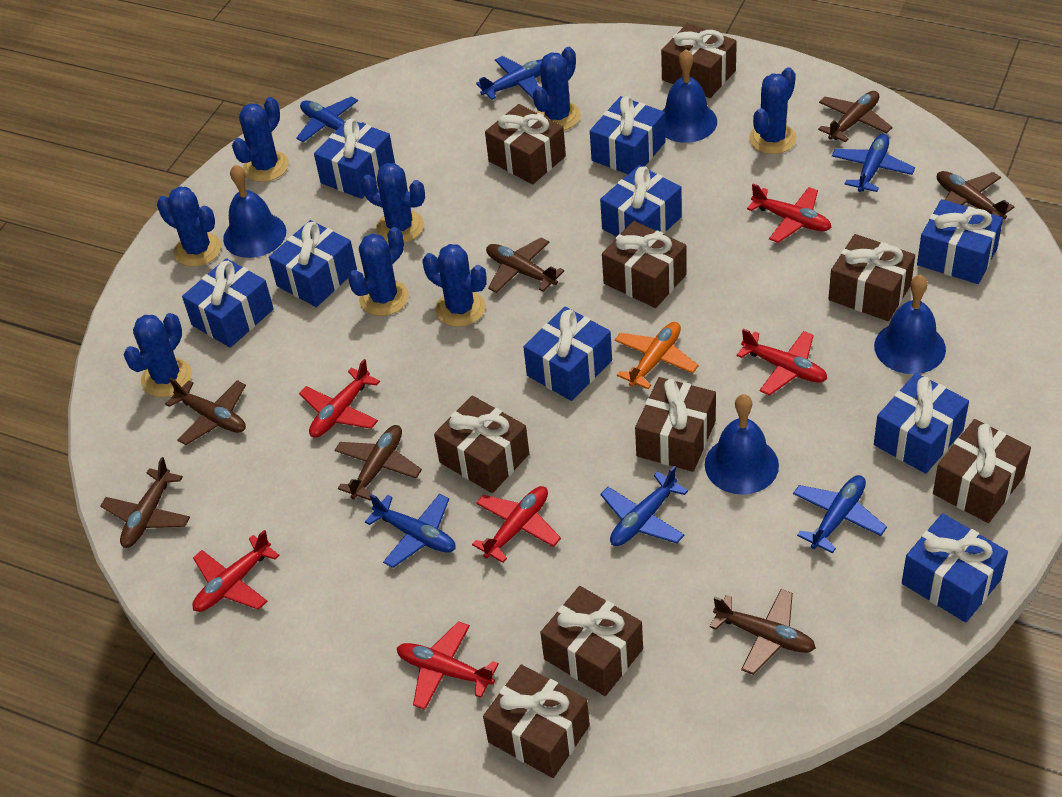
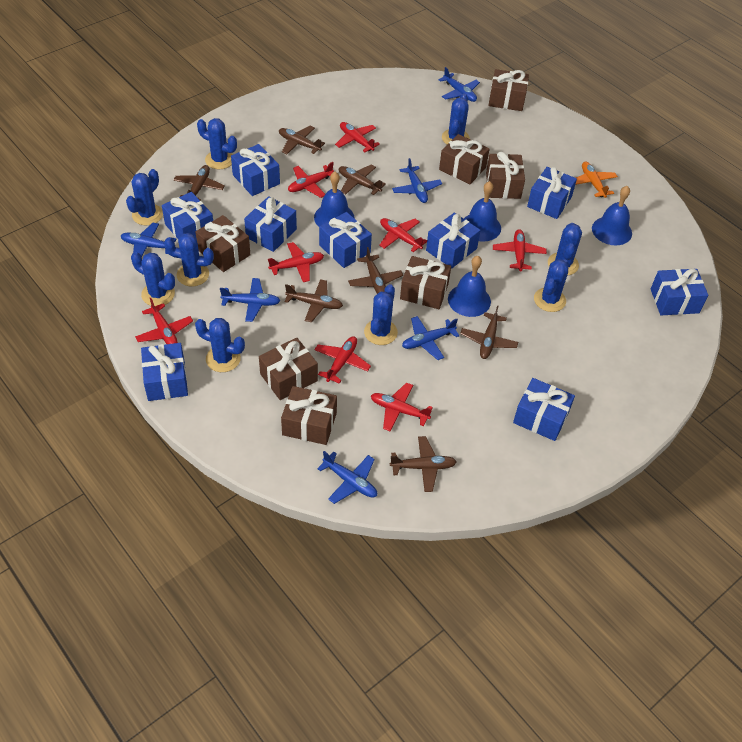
blue cactus: 8 -> 9
brown gift: 9 -> 7
red plane: 6 -> 8

